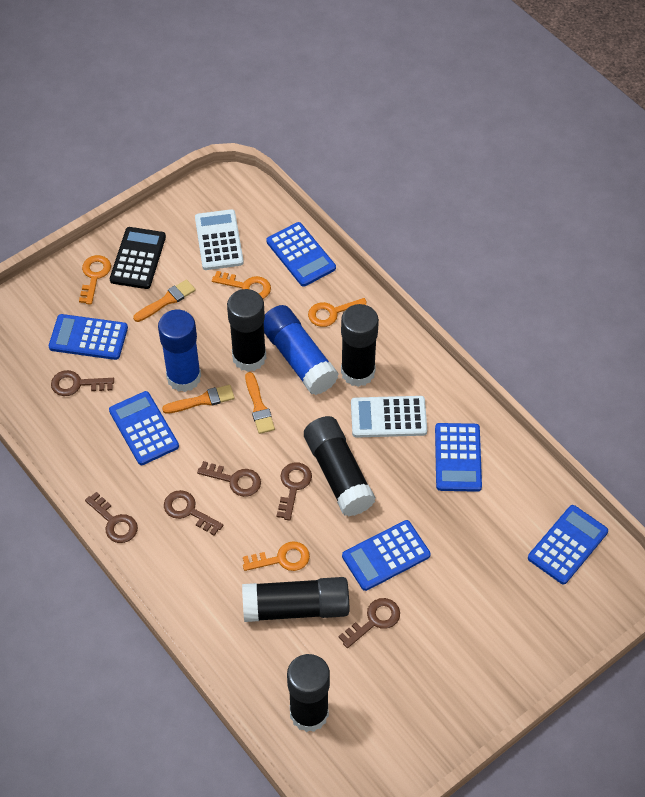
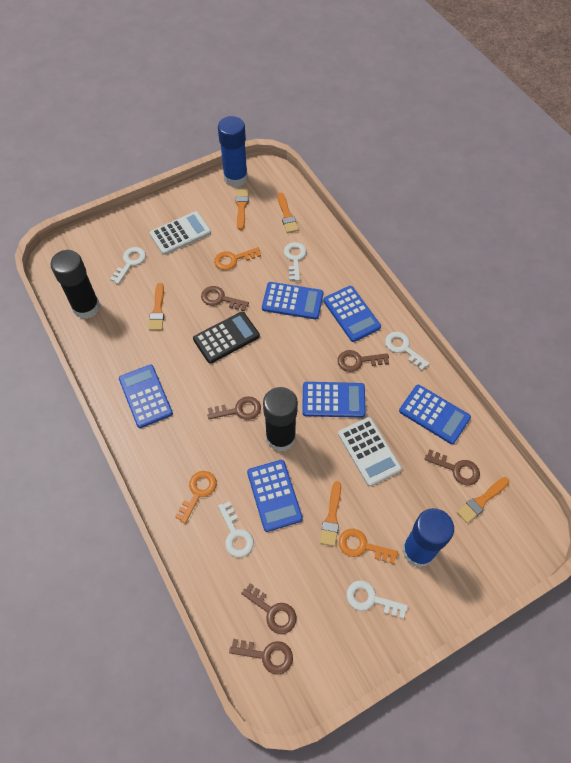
black glue stick: 5 -> 2
orange brush: 3 -> 5
orange key: 4 -> 3
white key: 0 -> 5

